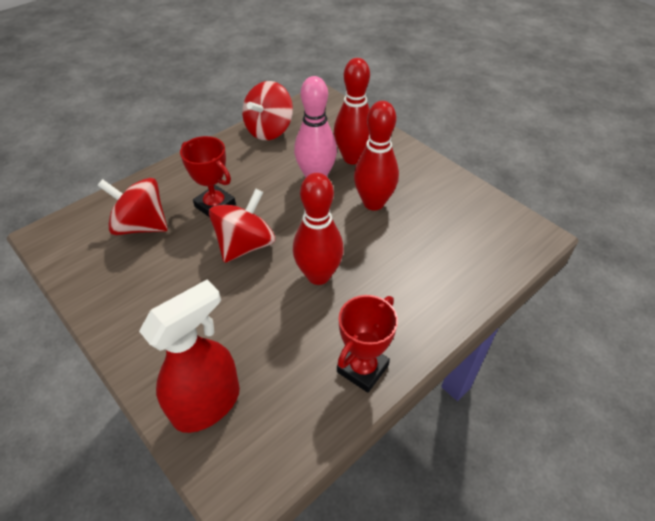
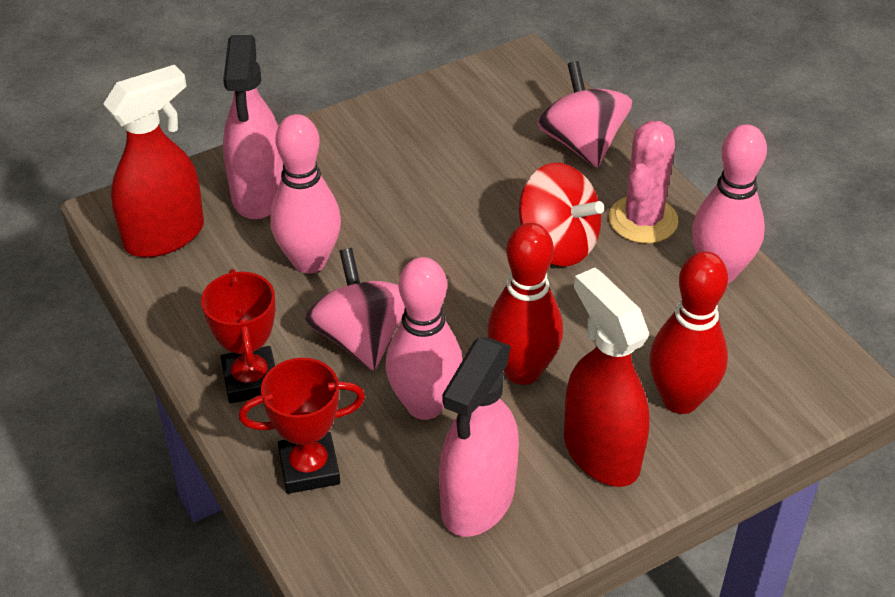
pink bowling pin: 1 -> 3
pink cactus: 0 -> 1
pink spinning top: 0 -> 2
pink spray bottle: 0 -> 2
red bowling pin: 3 -> 2
red spinning top: 3 -> 1
red spray bottle: 1 -> 2

